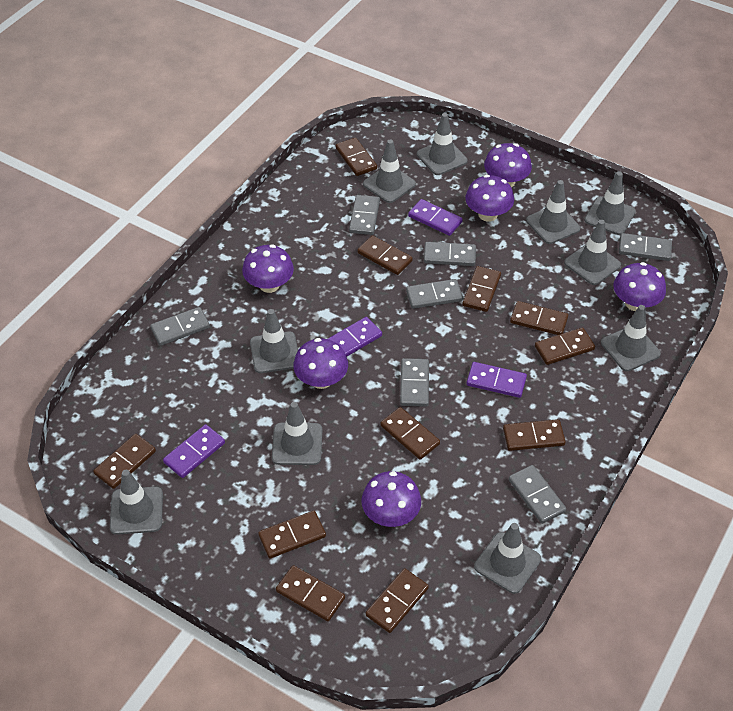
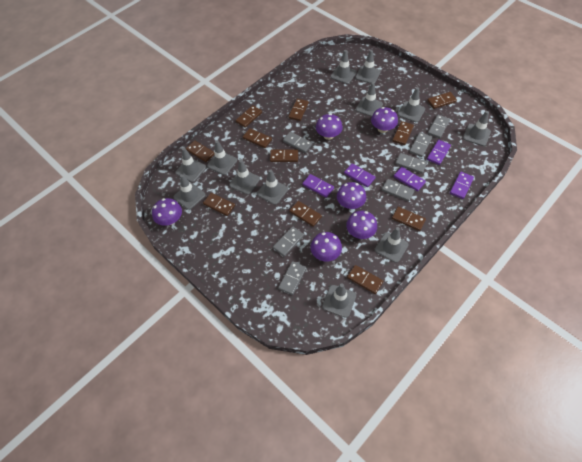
grey traffic cone: 10 -> 12
purple domino: 4 -> 5

